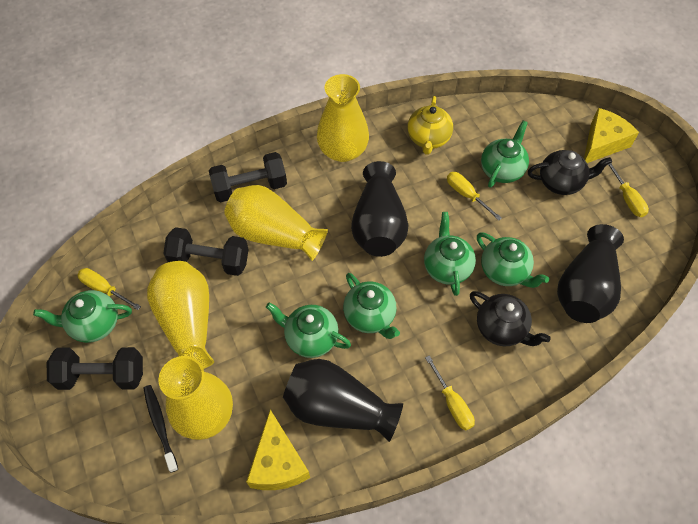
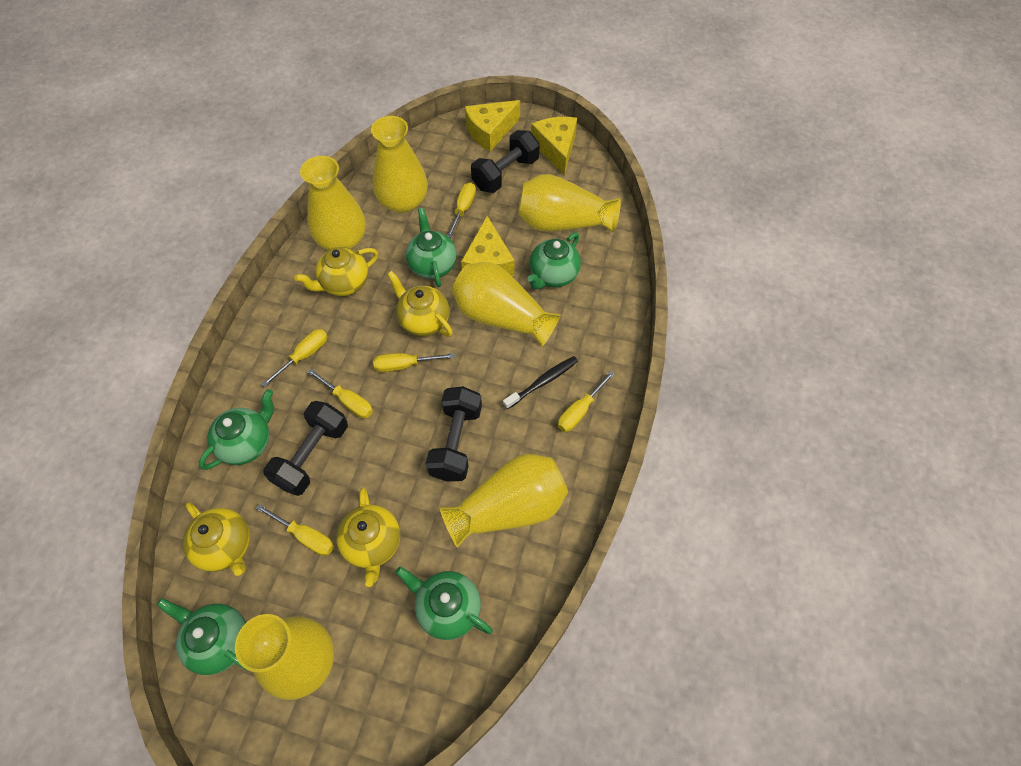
black teapot: 2 -> 0
black vase: 3 -> 0
green teapot: 6 -> 5
yellow cheese: 2 -> 3
yellow screwdriver: 4 -> 6
yellow teapot: 1 -> 4
yellow vase: 4 -> 6

